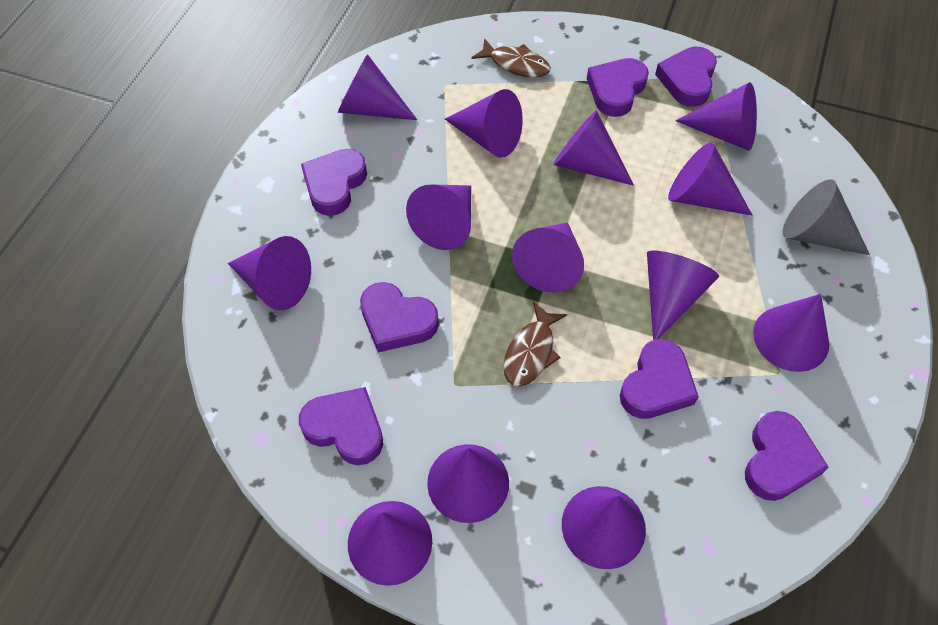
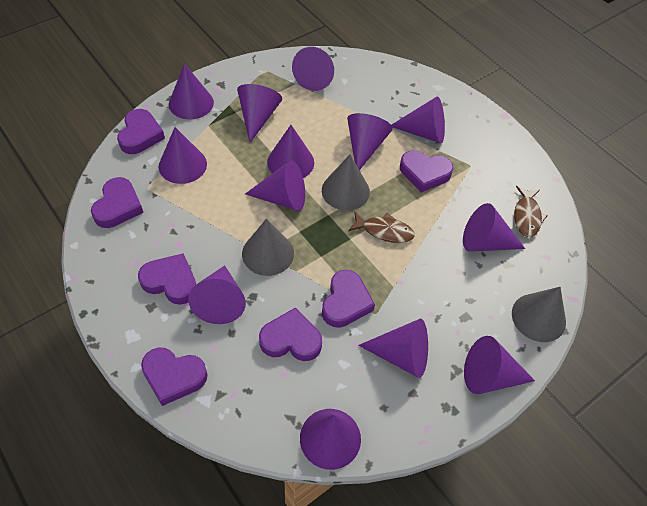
grey cone: 1 -> 3

